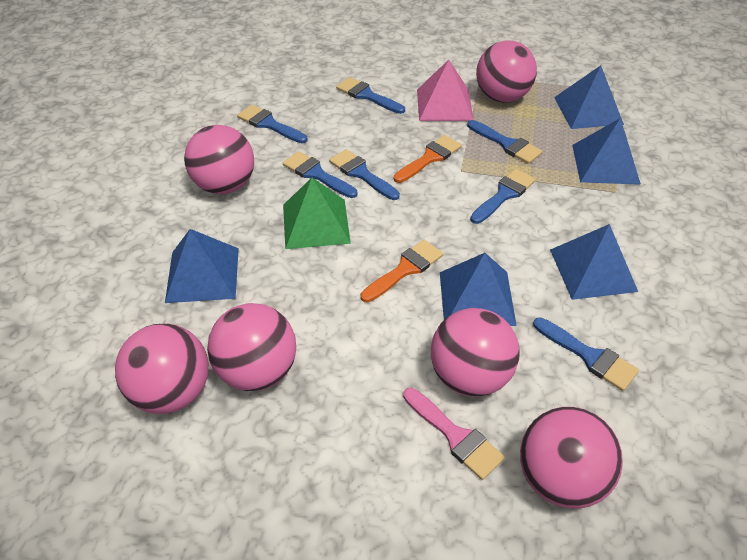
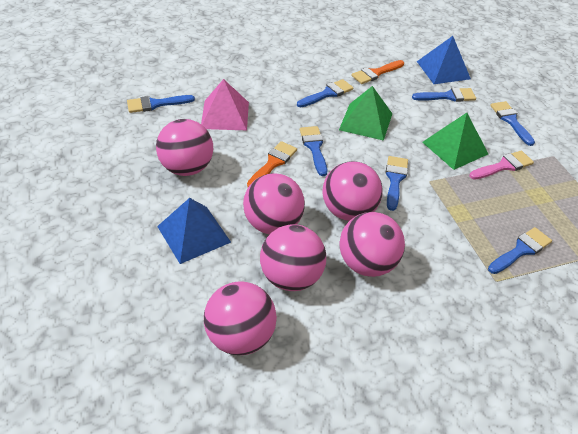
blue pyramid: 5 -> 2
green pyramid: 1 -> 2

